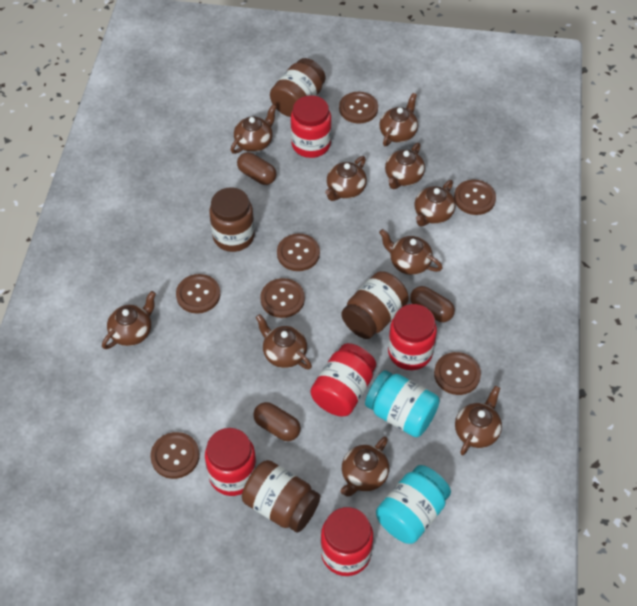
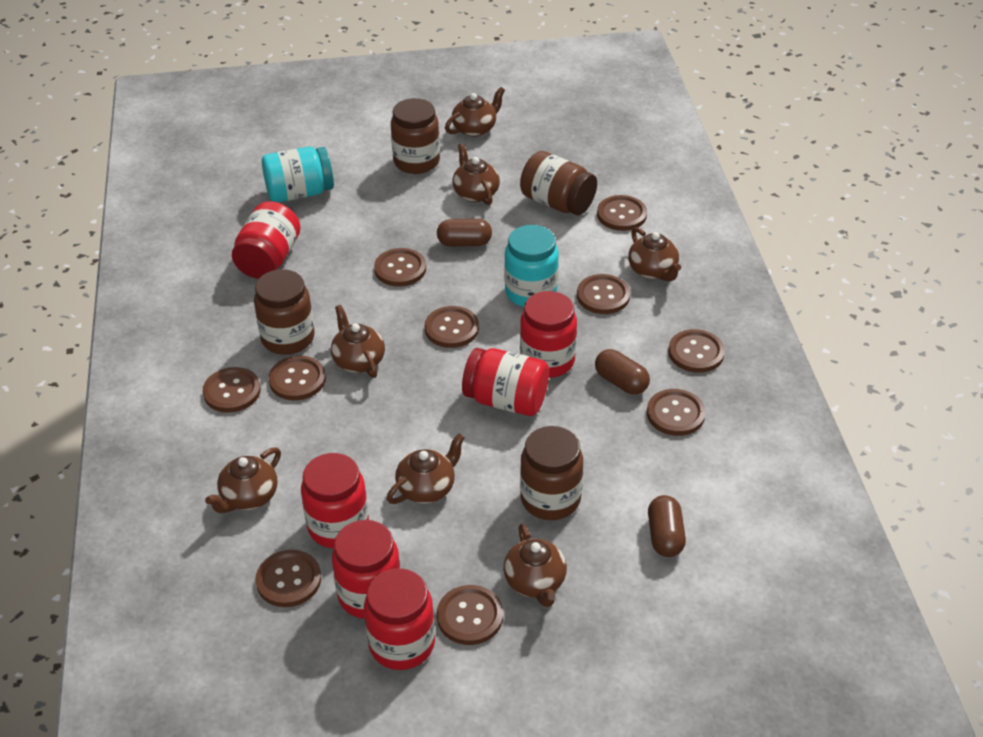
brown button: 7 -> 10
brown teapot: 10 -> 7
red jar: 5 -> 6

